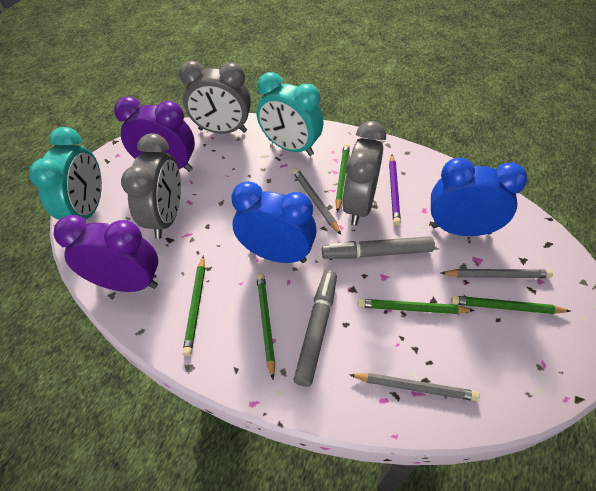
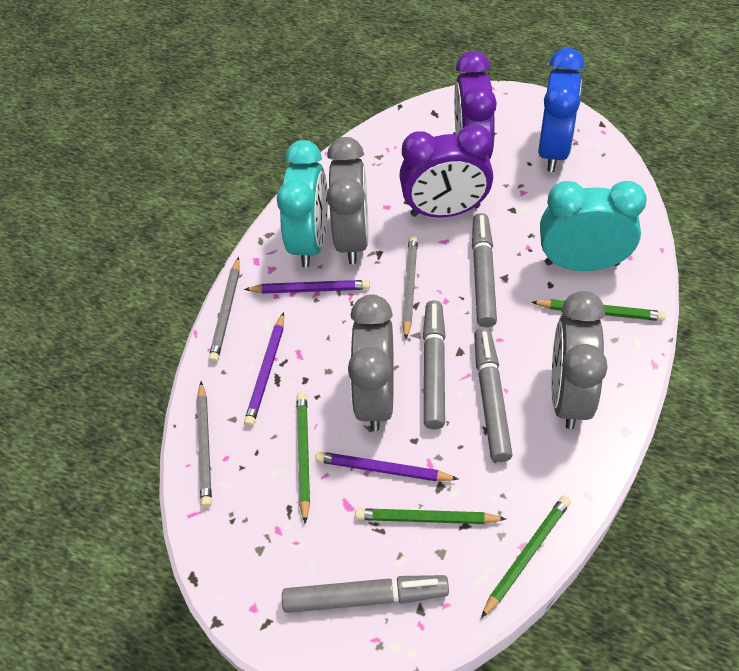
blue clock: 2 -> 1
green pencil: 5 -> 4
grey marker: 2 -> 4
purple pencil: 1 -> 3

